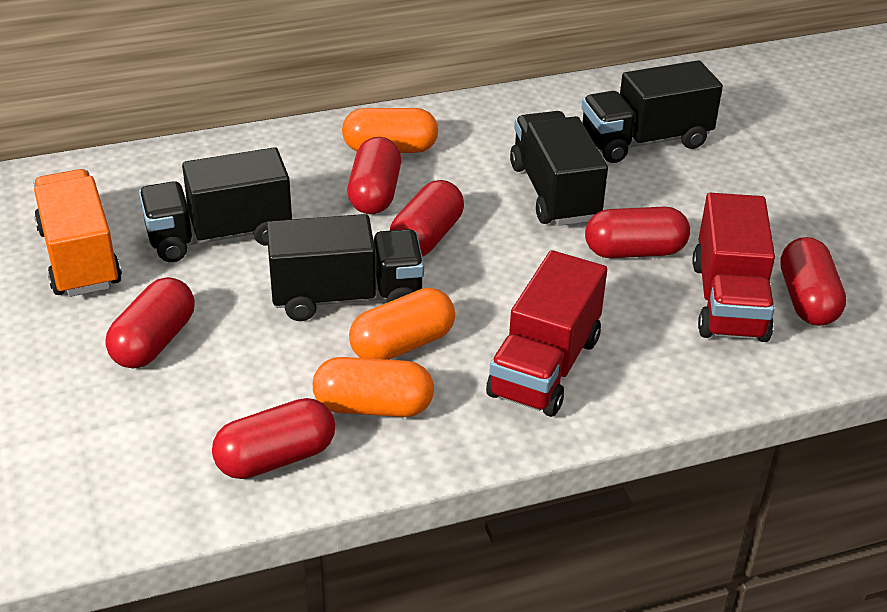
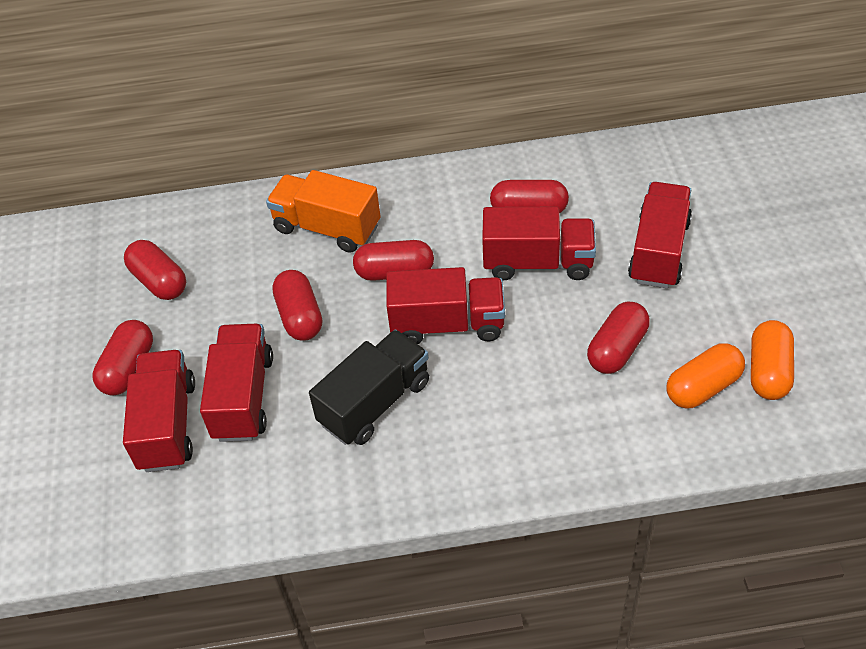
black truck: 4 -> 1
orange capsule: 3 -> 2
red truck: 2 -> 5

